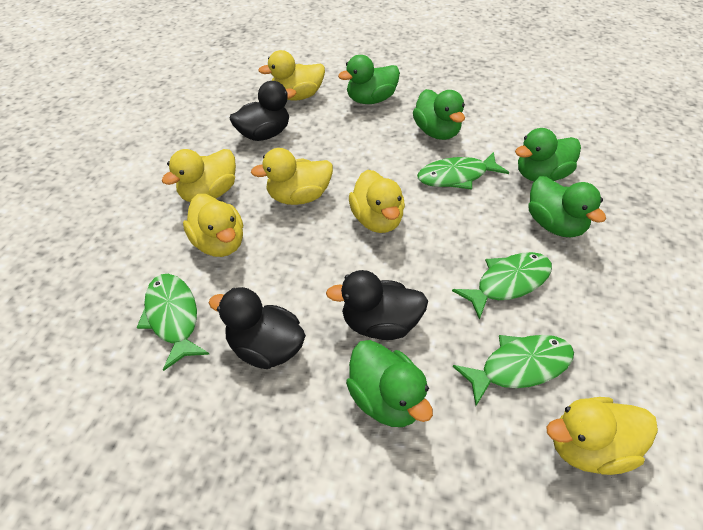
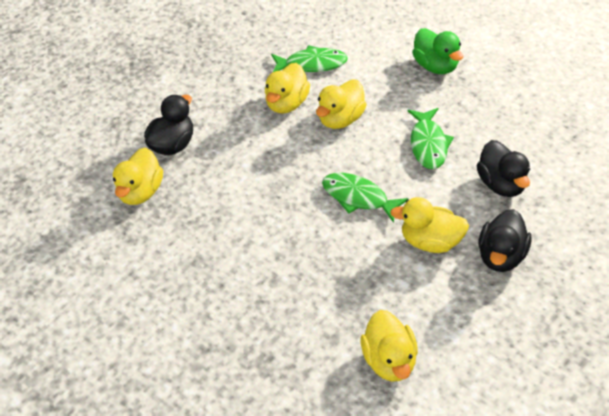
green duck: 5 -> 1
green fish: 4 -> 3
yellow duck: 6 -> 5

